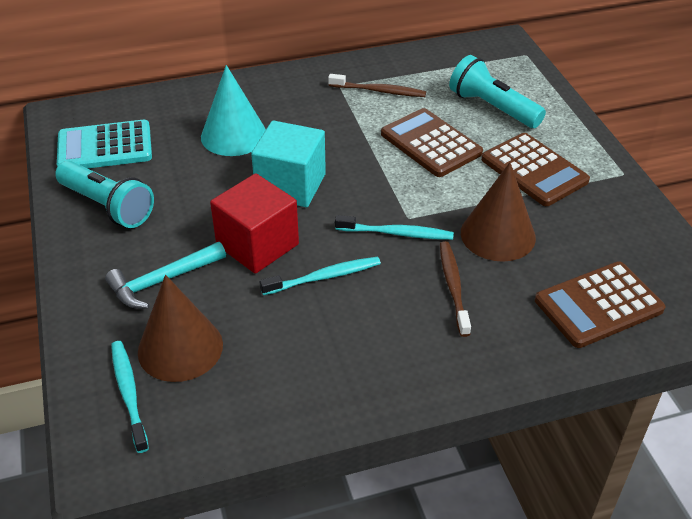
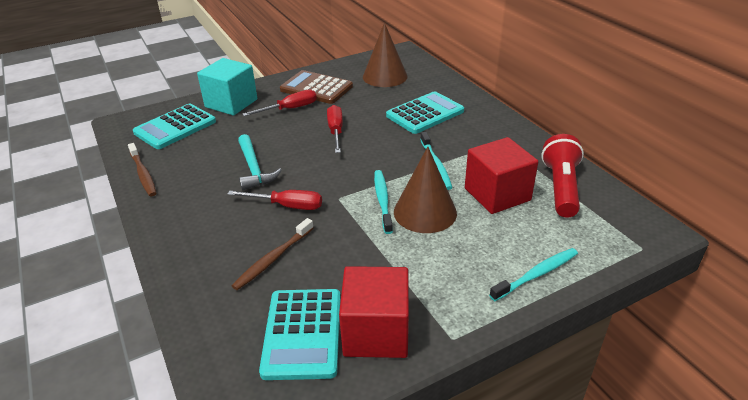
brown calculator: 3 -> 1
red cube: 1 -> 2
red flashlight: 0 -> 1
red screwdriver: 0 -> 3
turquoise calculator: 1 -> 3
turquoise cone: 1 -> 0
turquoise flashlight: 2 -> 0

